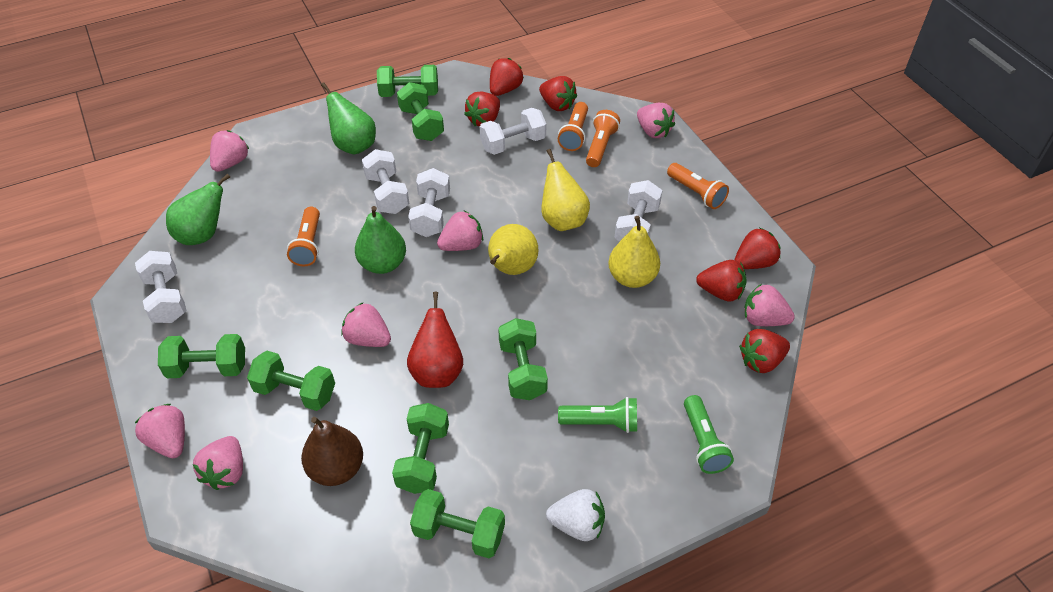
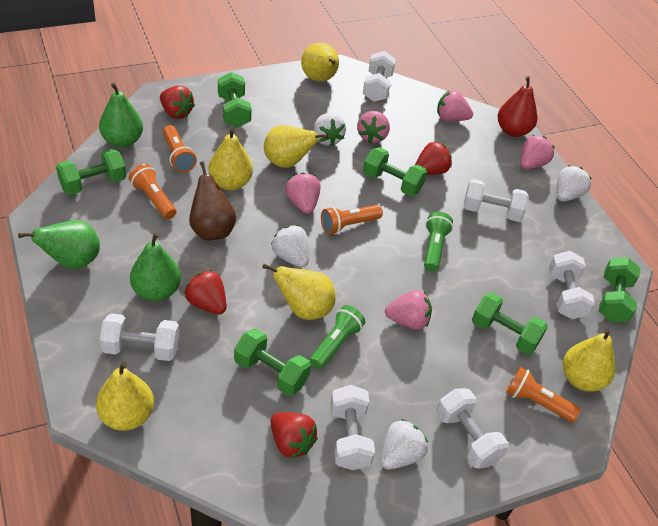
green dumbbell: 7 -> 6
pink strawberry: 7 -> 5
red strawberry: 6 -> 4
white dumbbell: 5 -> 6
white strawberry: 1 -> 4
yellow pear: 3 -> 6

